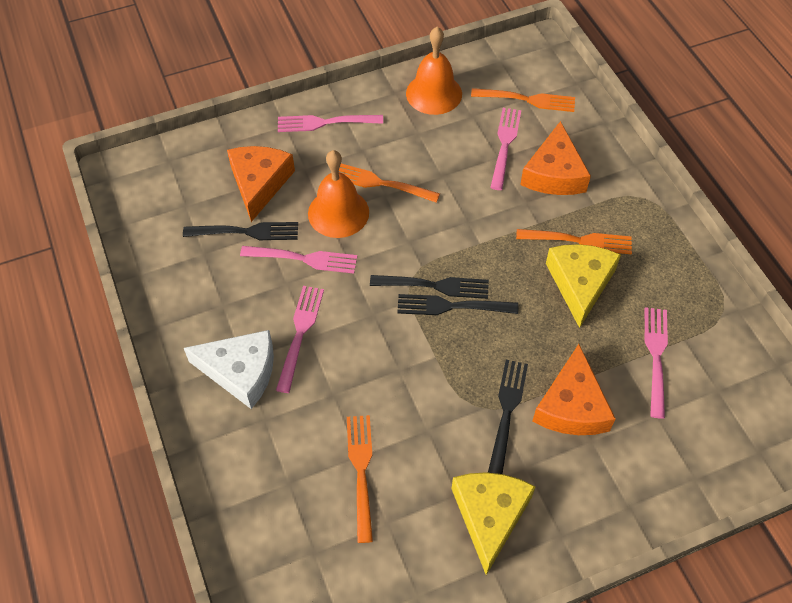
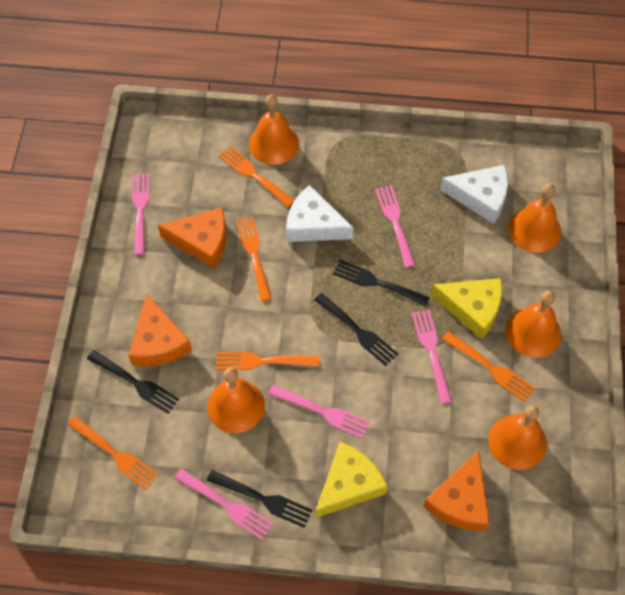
orange bell: 2 -> 5
orange fork: 4 -> 5
white cheese: 1 -> 2

